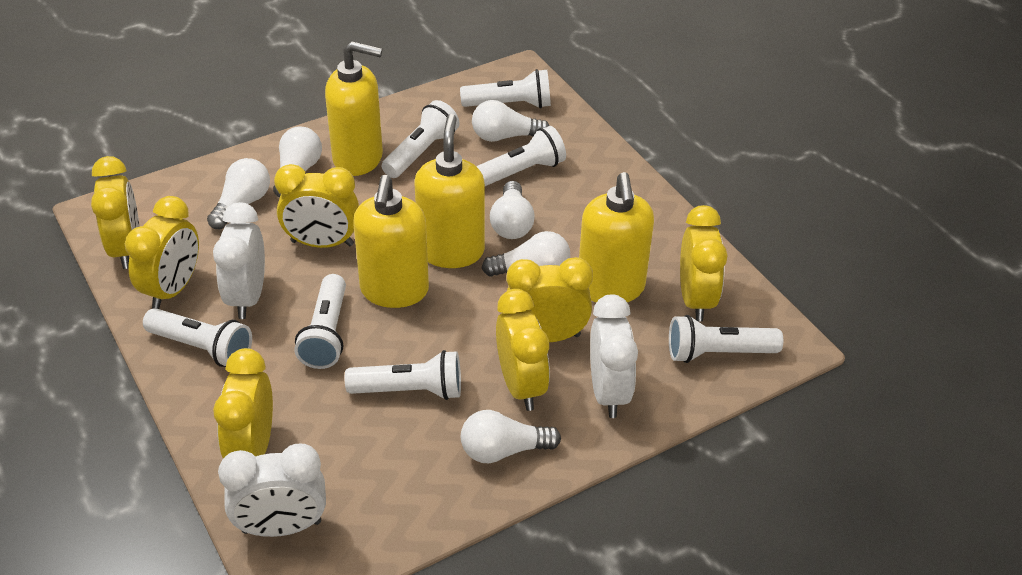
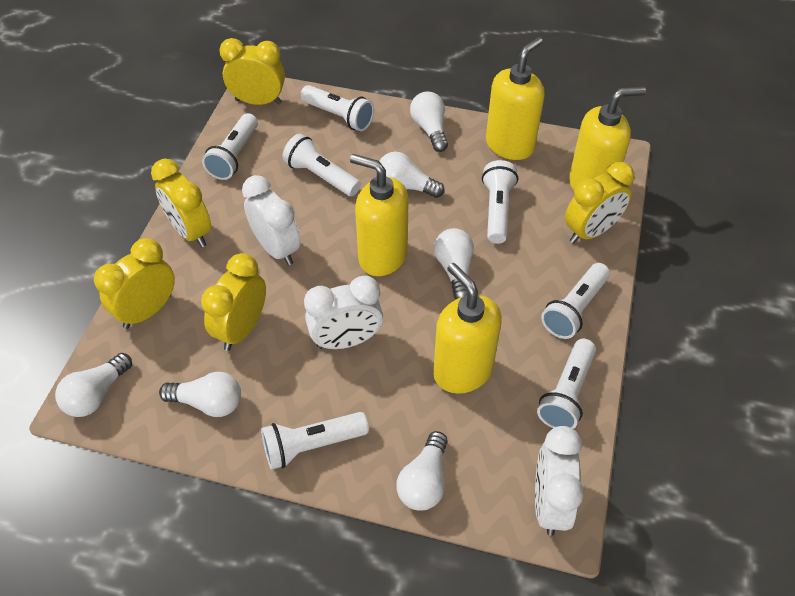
yellow clock: 7 -> 5

